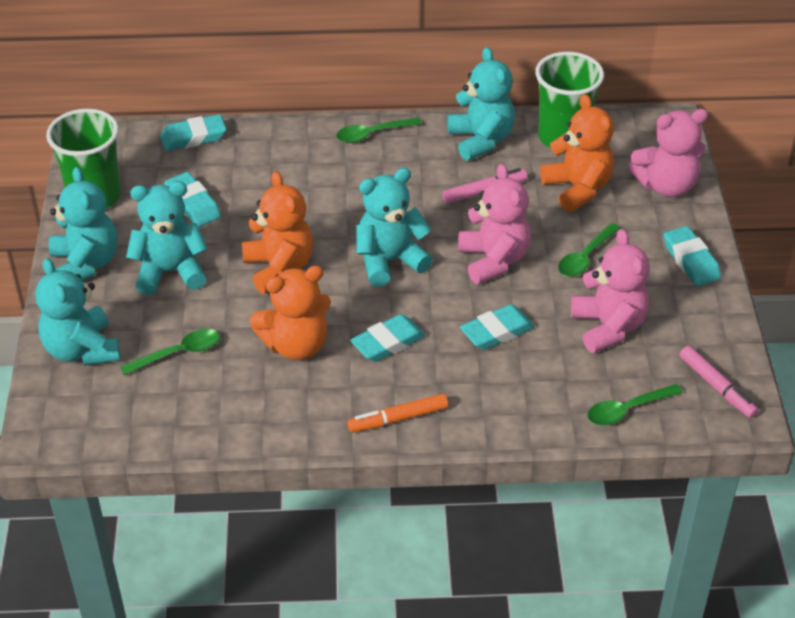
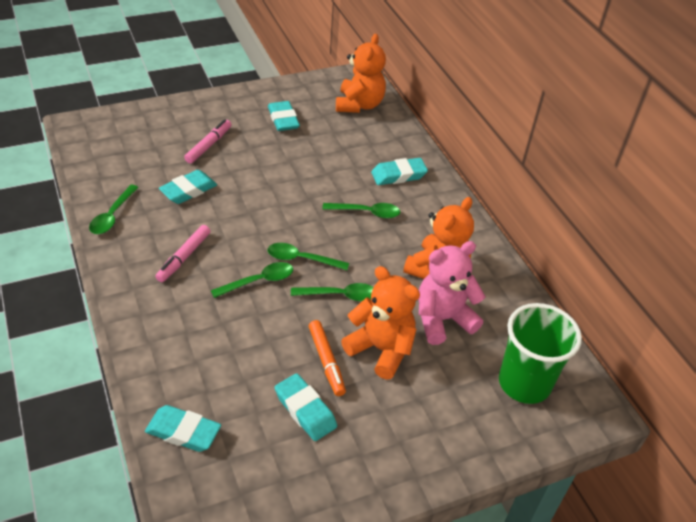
green cup: 2 -> 1
green spoon: 4 -> 5
pink teddy bear: 3 -> 1
turquoise teddy bear: 5 -> 0

